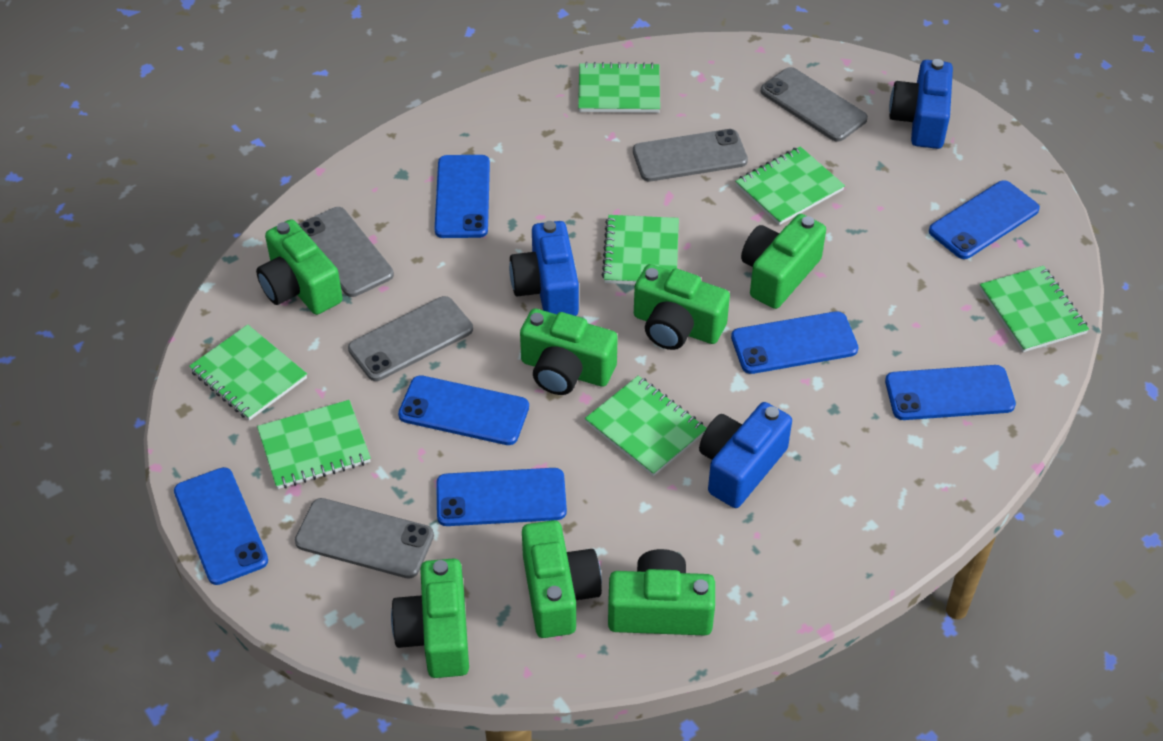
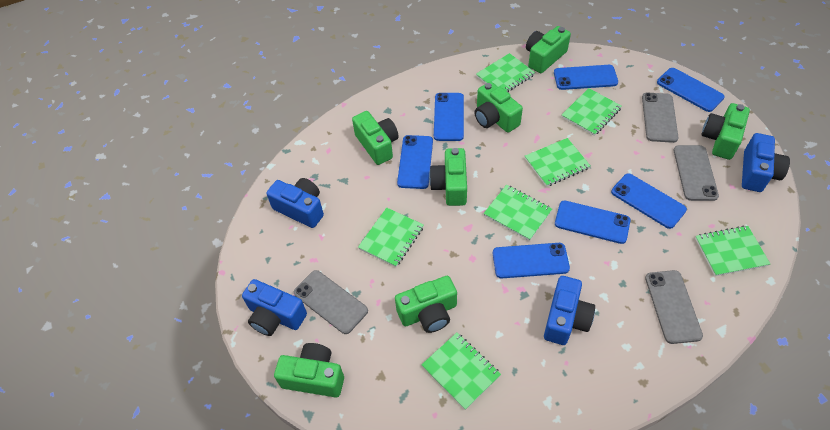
blue camera: 3 -> 4
grey phone: 5 -> 4

